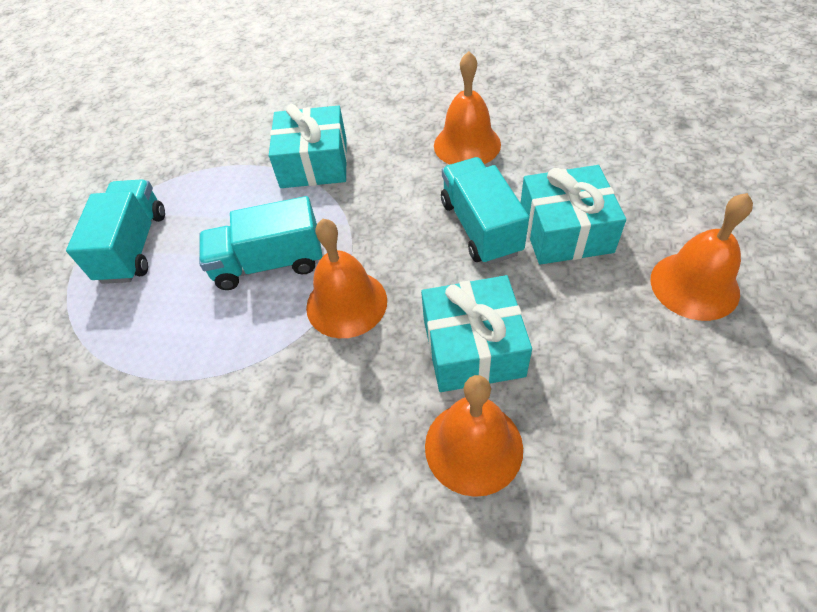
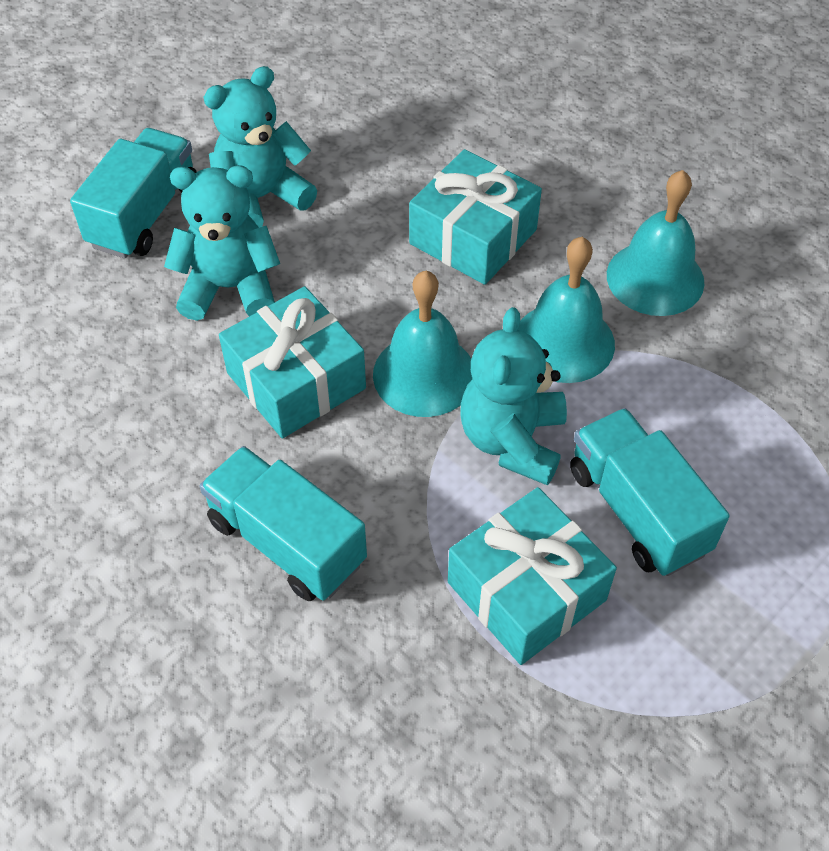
orange bell: 4 -> 0
turquoise bell: 0 -> 3
turquoise teddy bear: 0 -> 3

